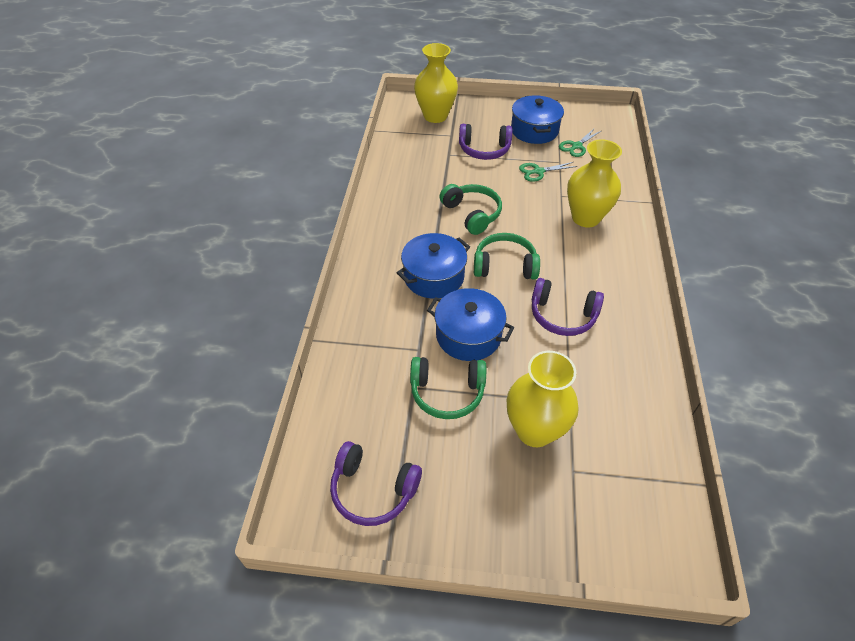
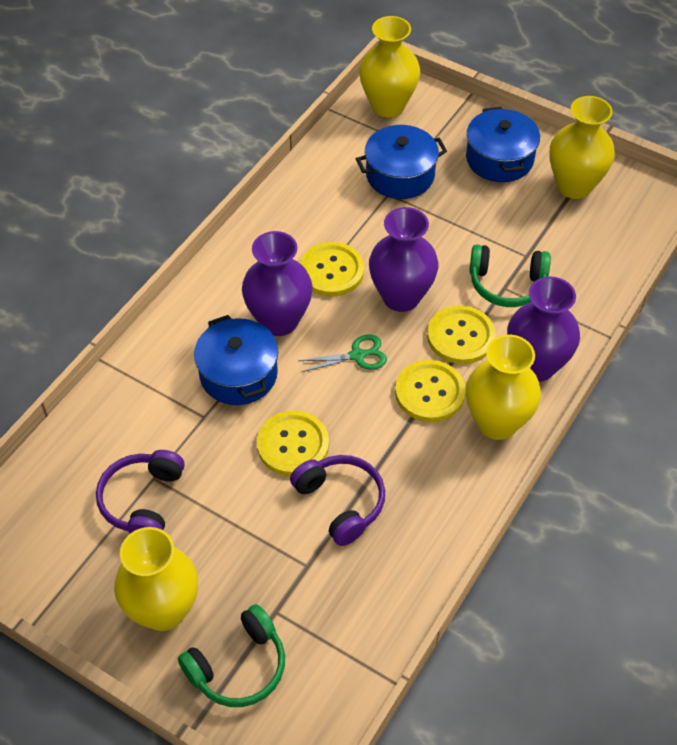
green headphones: 3 -> 2
green scissors: 2 -> 1
purple headphones: 3 -> 2
purple vase: 0 -> 3
yellow button: 0 -> 4
yellow vase: 3 -> 4

